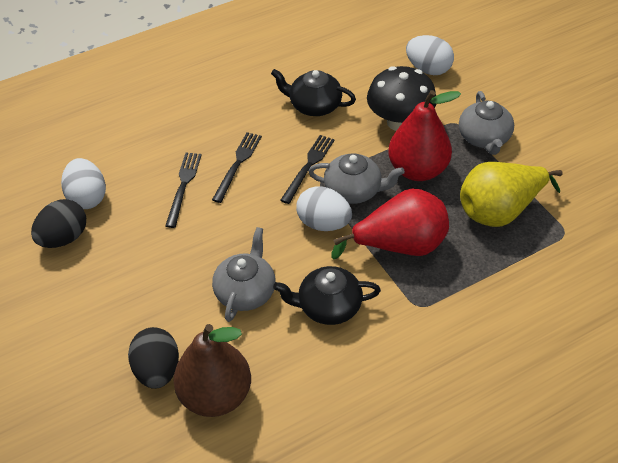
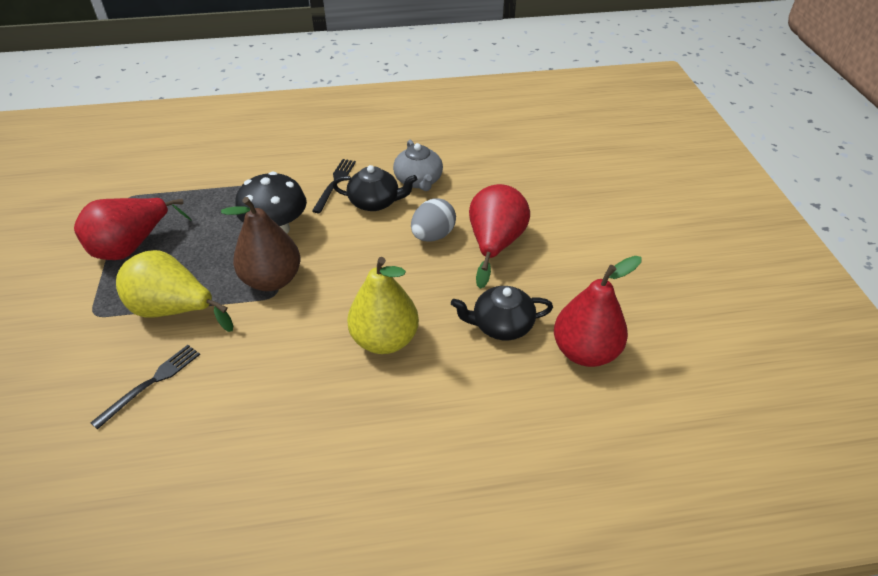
black egg: 2 -> 0
black fork: 3 -> 2
grey egg: 0 -> 1
grey teapot: 3 -> 1
red pear: 2 -> 3
white egg: 3 -> 0
yellow pear: 1 -> 2

